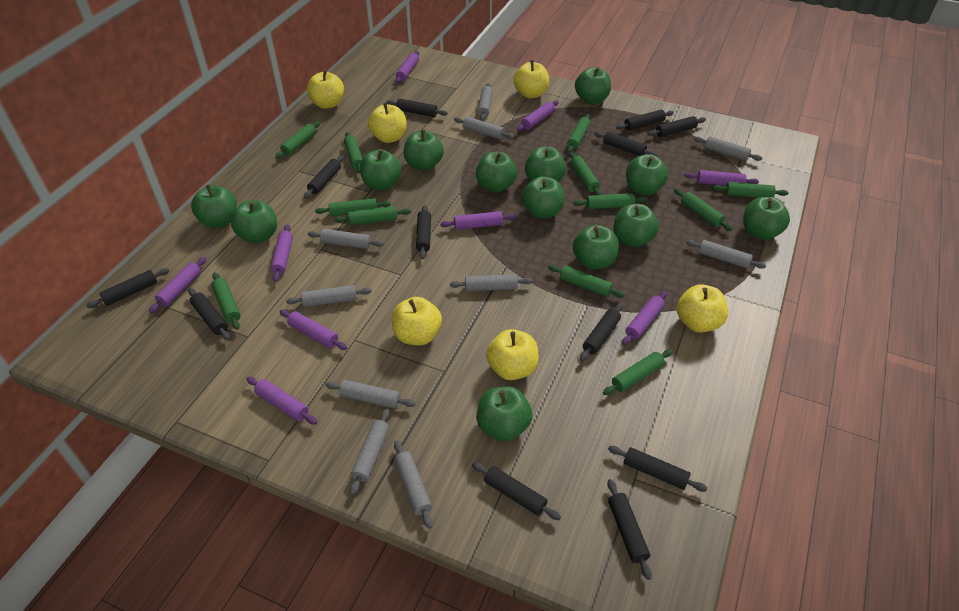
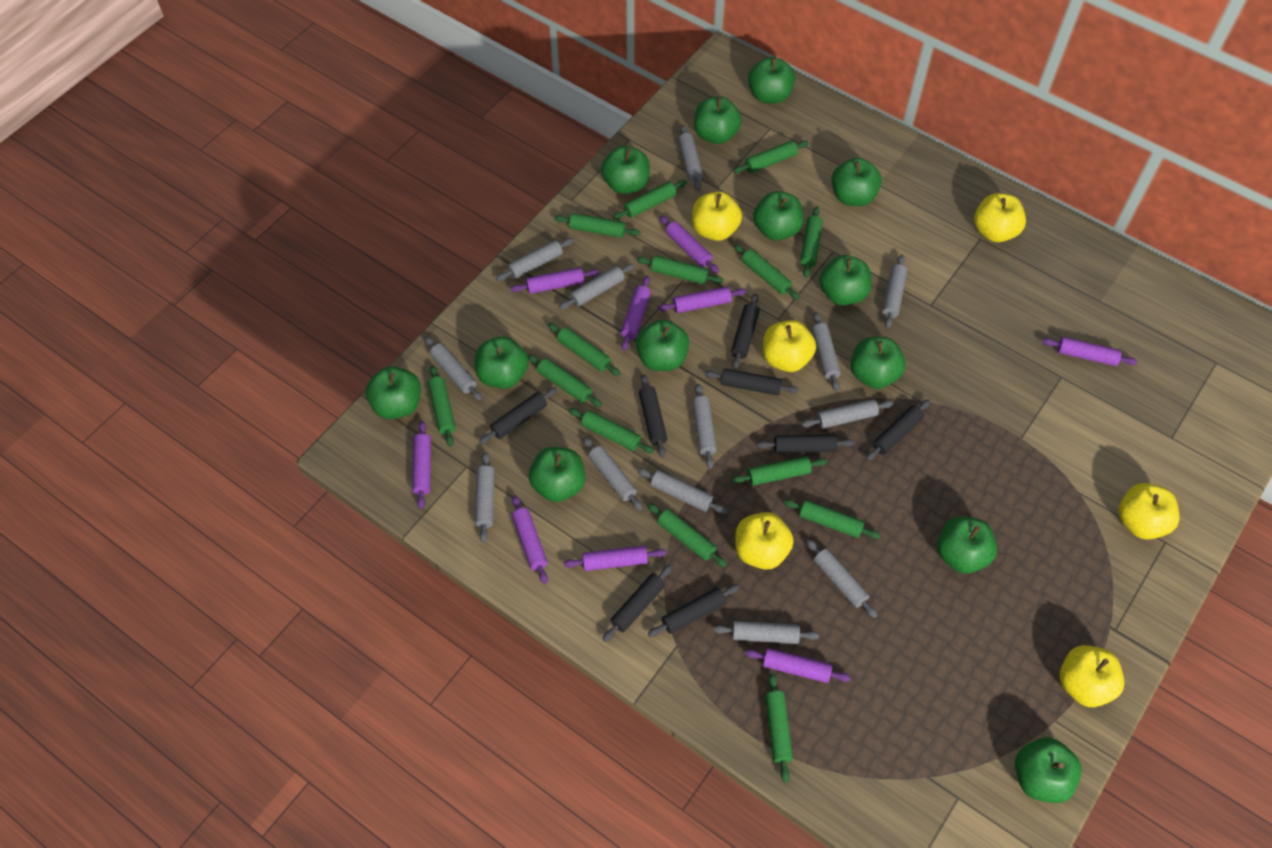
black rolling pin: 12 -> 8
green rolling pin: 12 -> 14
grey rolling pin: 10 -> 13

